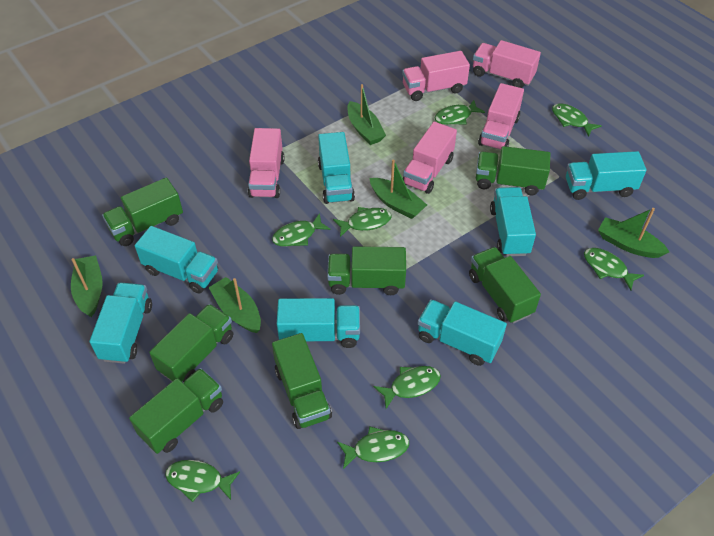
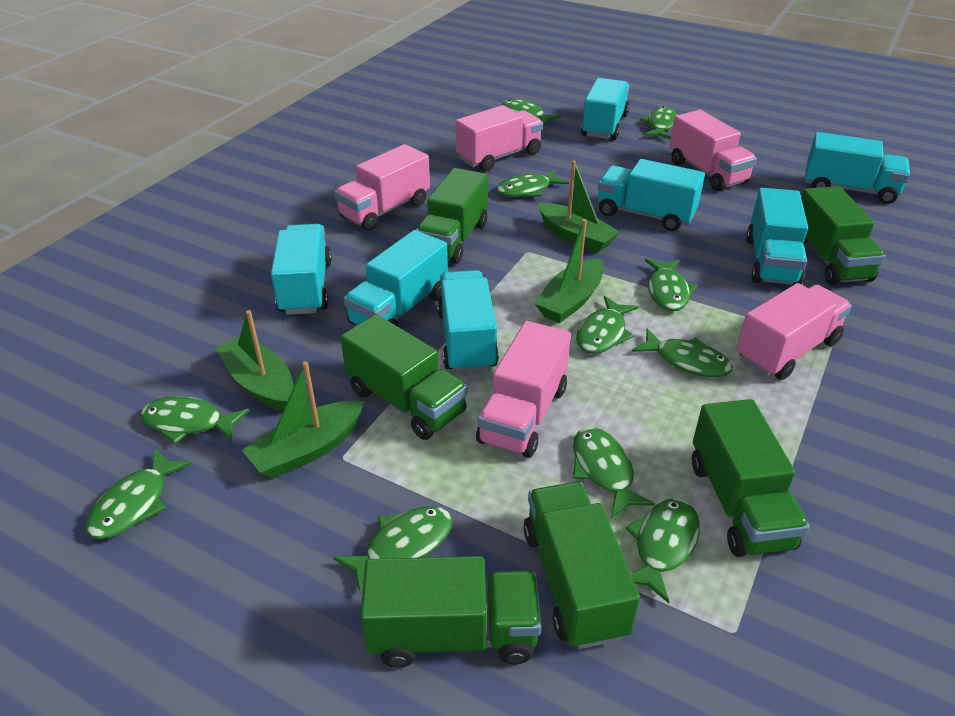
green boat: 5 -> 4
green fish: 8 -> 11
green truck: 7 -> 6

